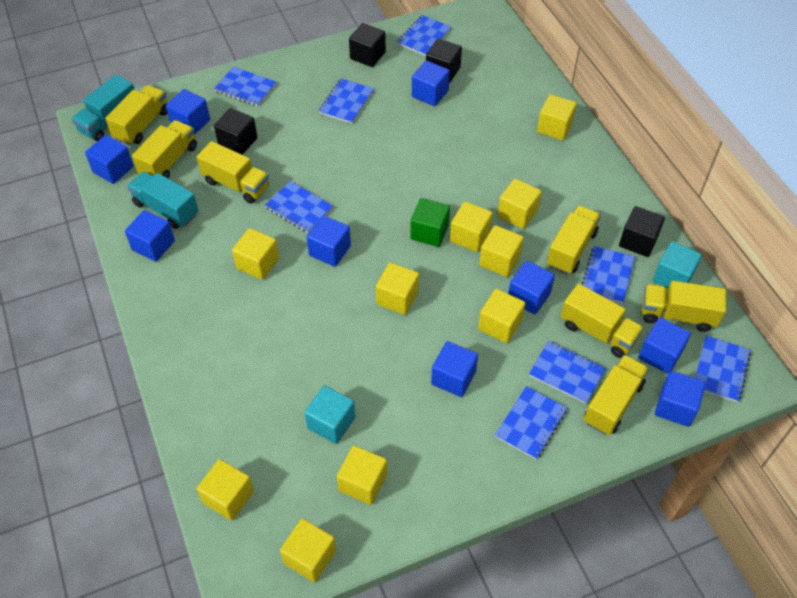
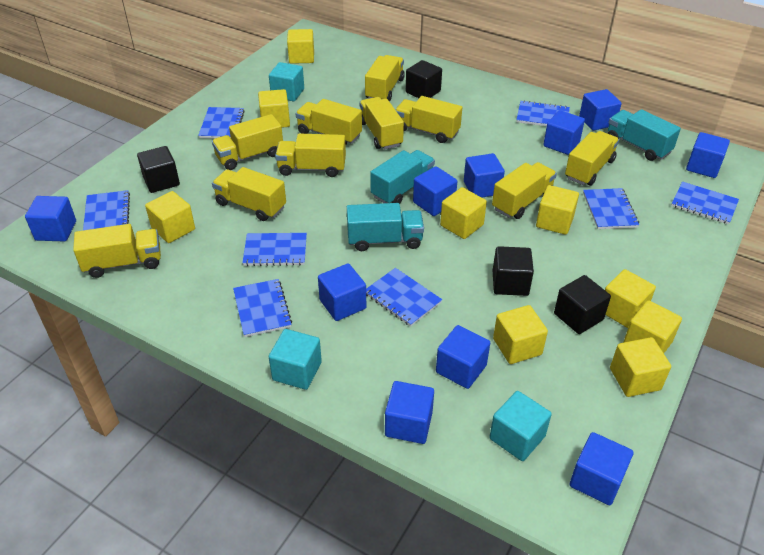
blue cube: 9 -> 10
green cube: 1 -> 0
turquoise cube: 2 -> 3
turquoise truck: 2 -> 3
yellow cube: 10 -> 9
yellow truck: 7 -> 10

